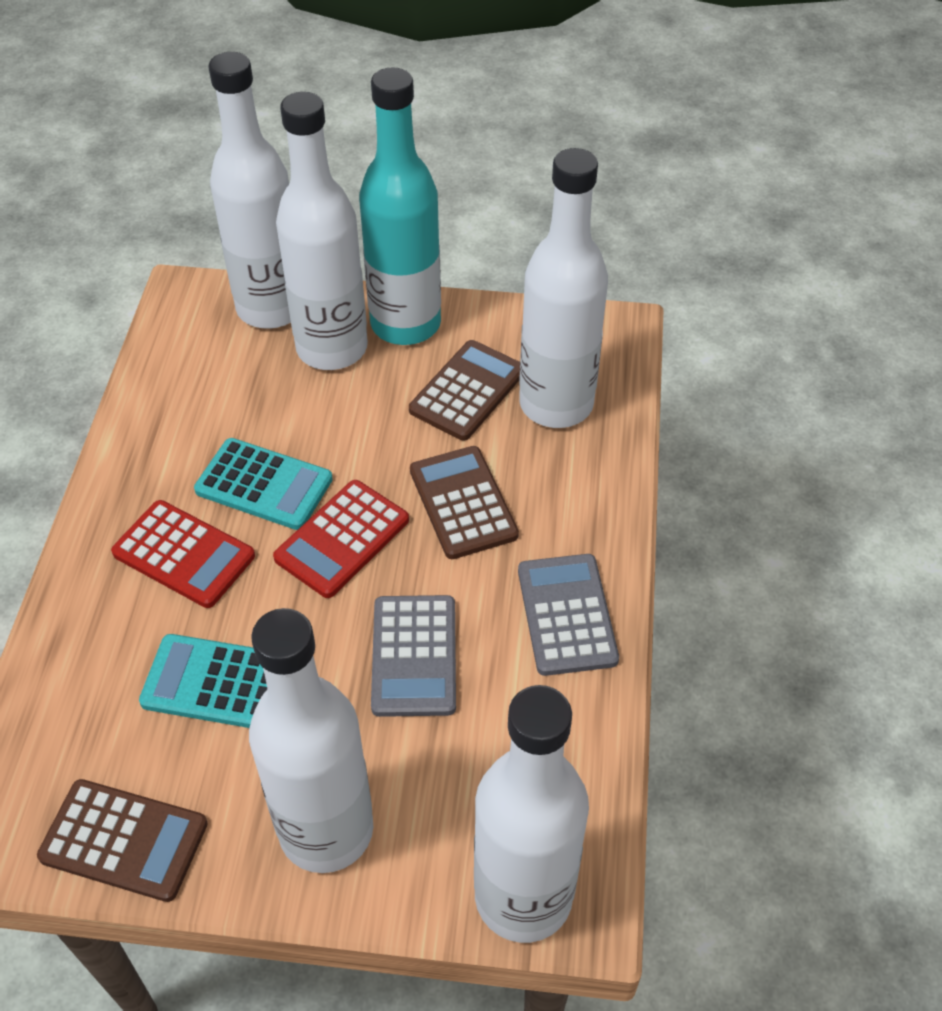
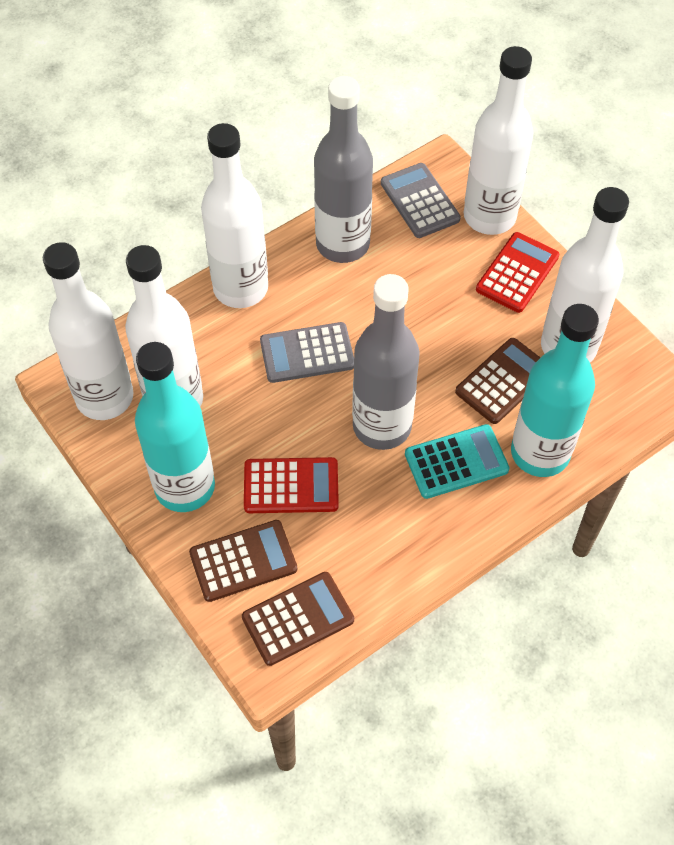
grey bottle: 0 -> 2
turquoise bottle: 1 -> 2
turquoise calculator: 2 -> 1

